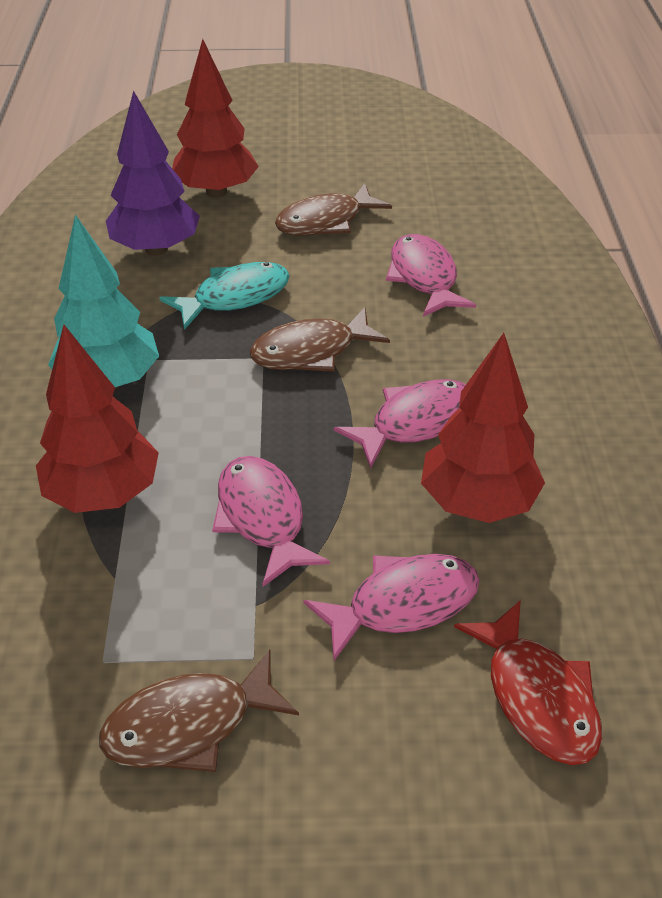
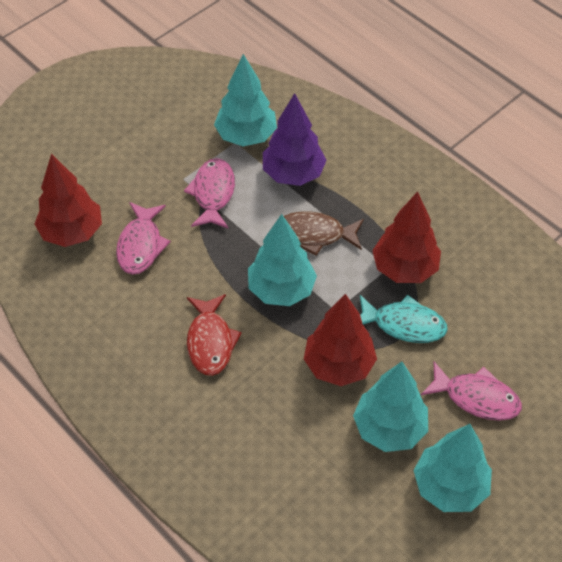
brown fish: 3 -> 1
pink fish: 4 -> 3
turquoise tree: 1 -> 4

